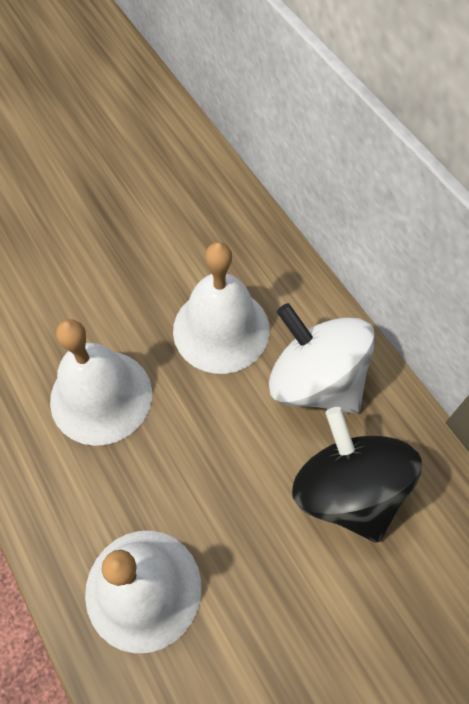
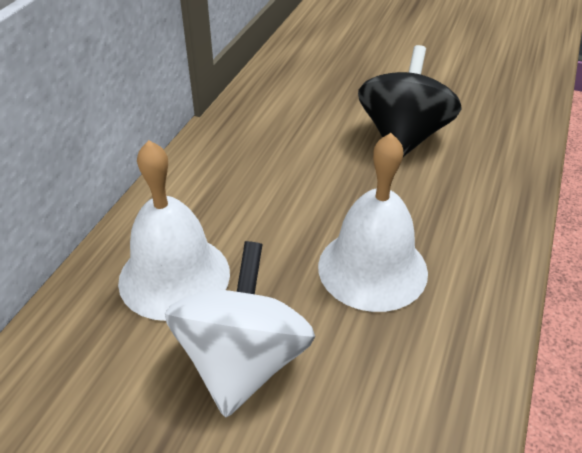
white bell: 3 -> 2

